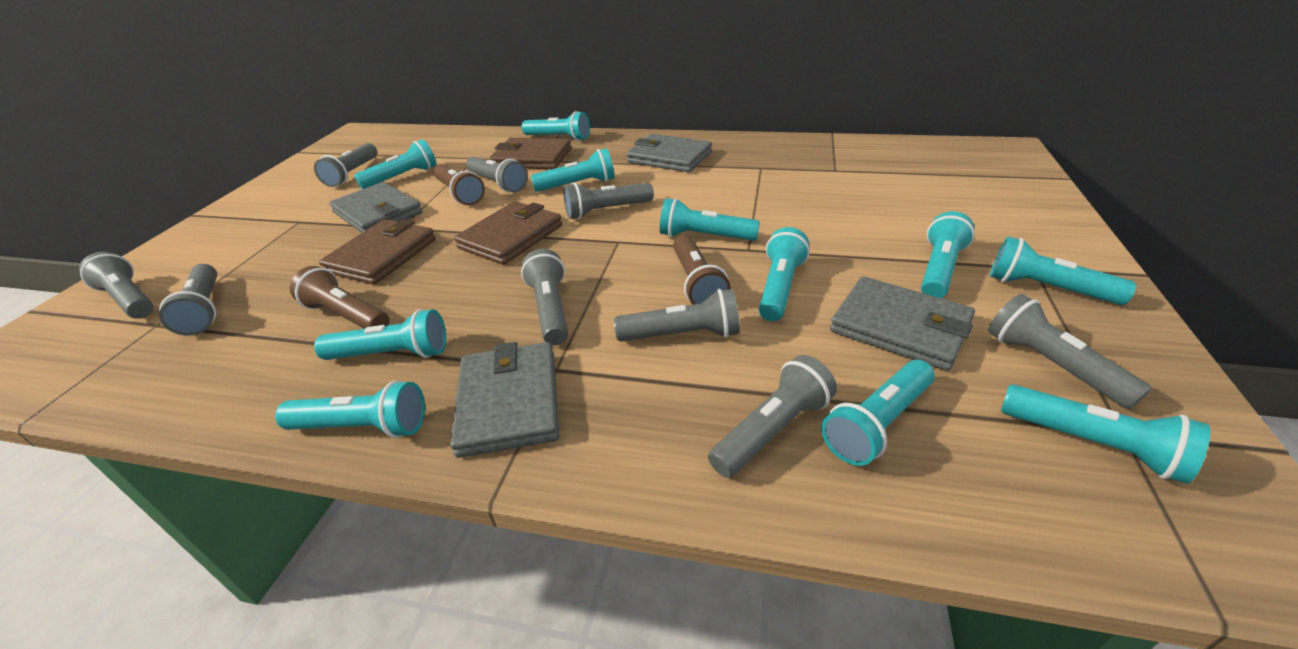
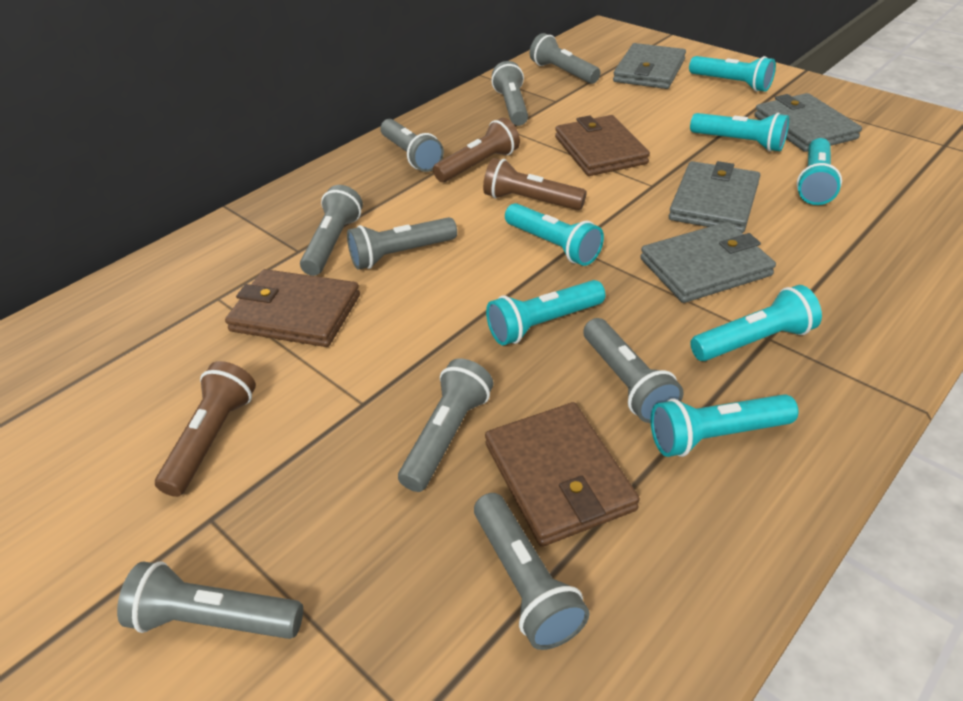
turquoise flashlight: 11 -> 7

